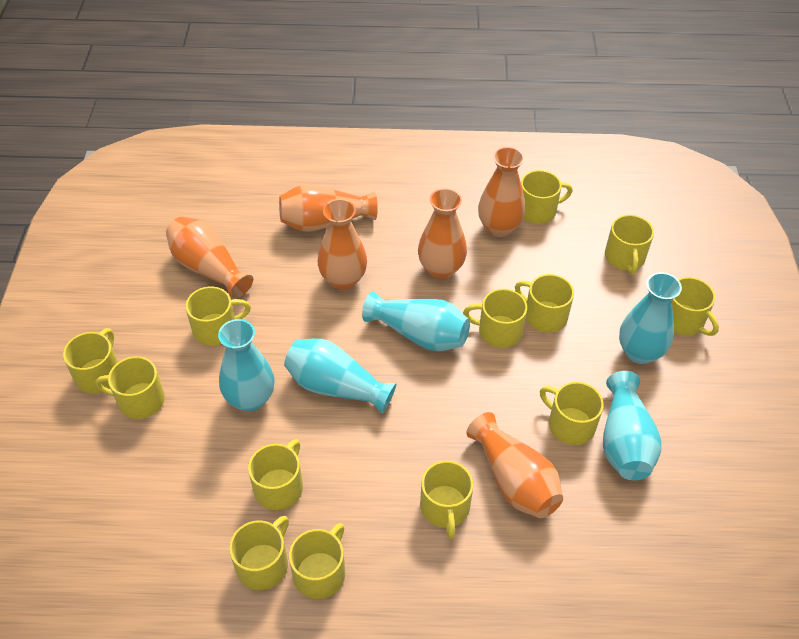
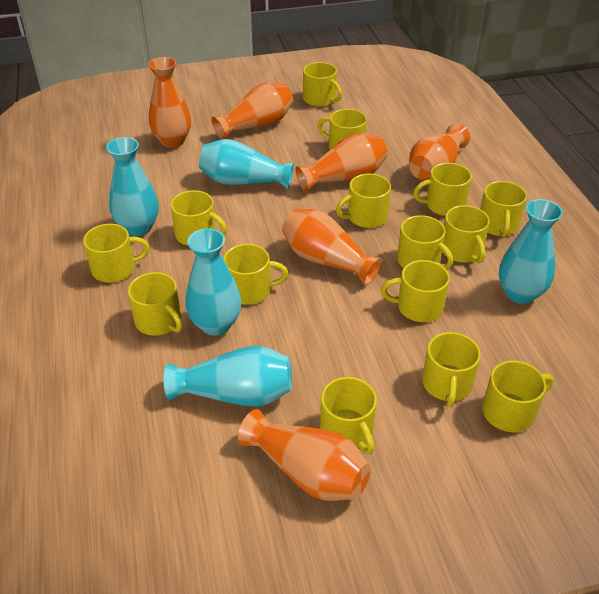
yellow mug: 13 -> 15

